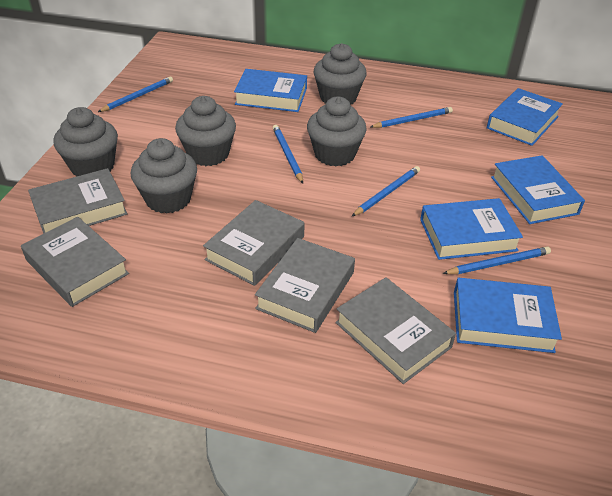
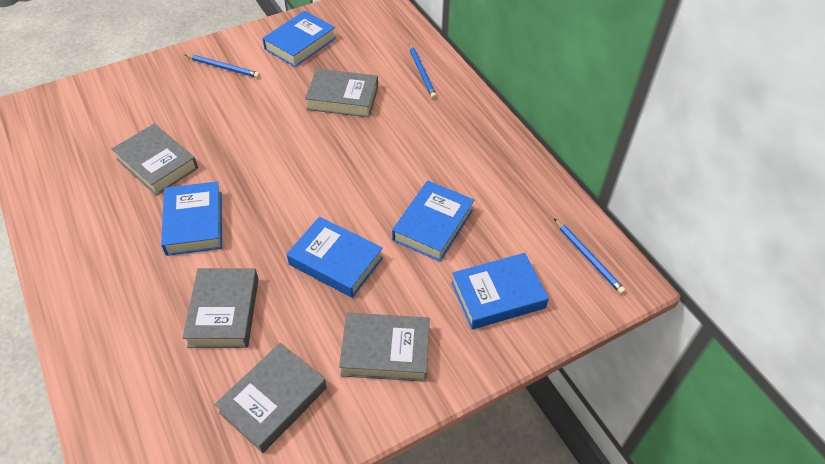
blue pencil: 5 -> 3
grey cupcake: 5 -> 0

